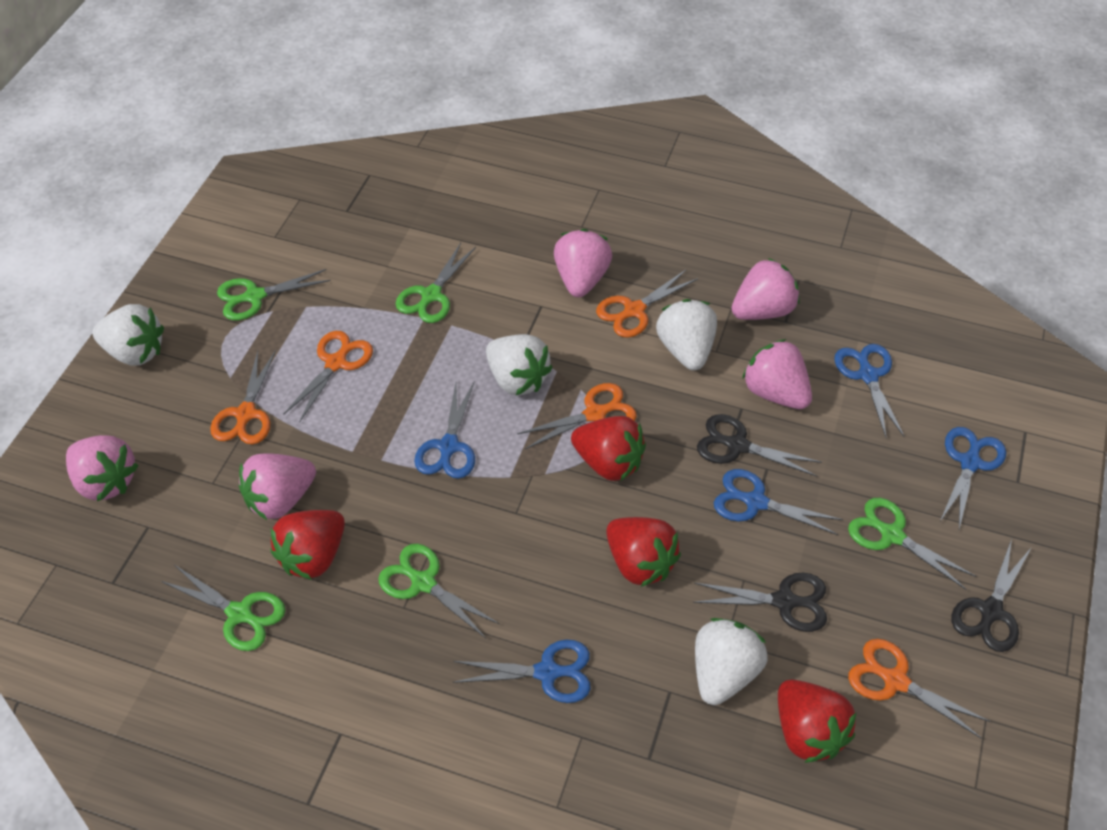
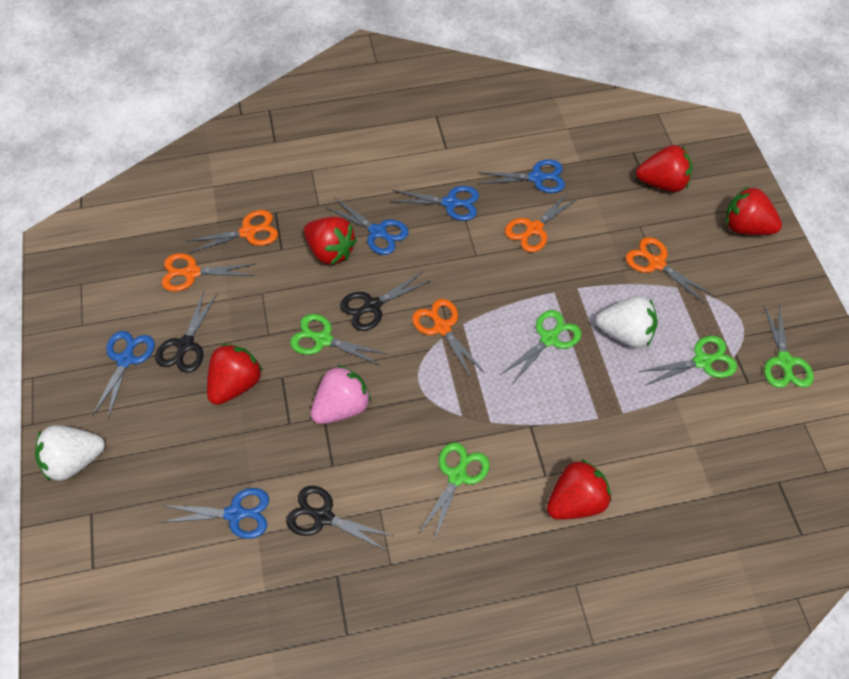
pink strawberry: 5 -> 1
red strawberry: 4 -> 5
white strawberry: 4 -> 2

